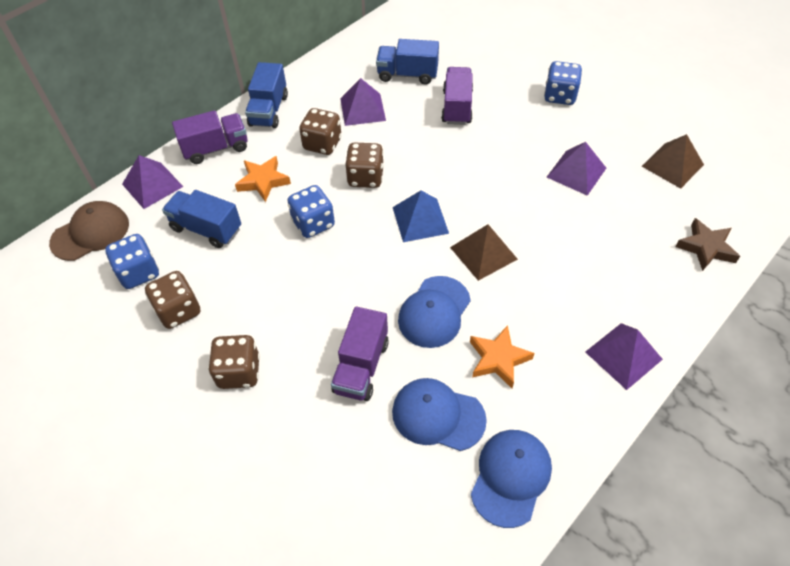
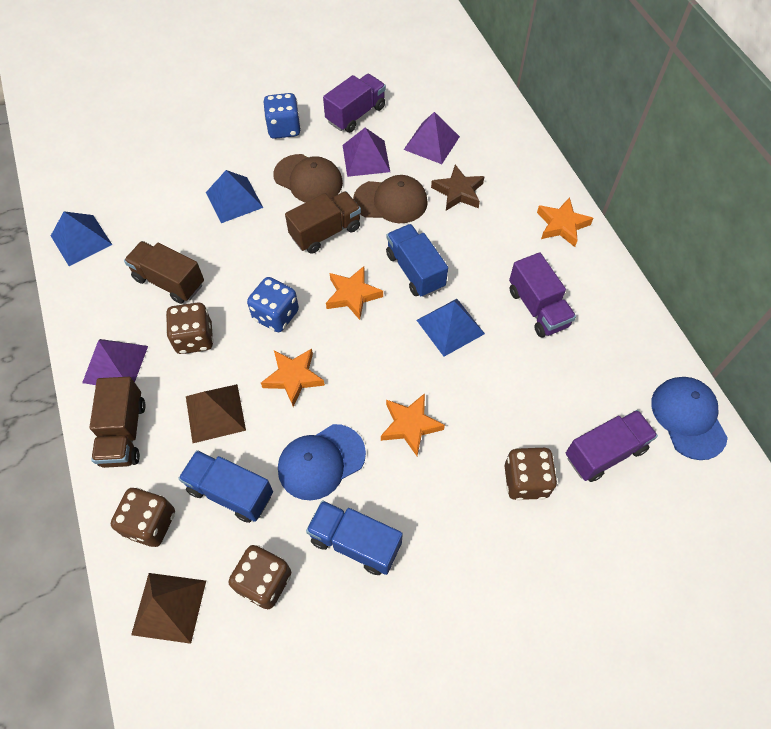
blue cap: 3 -> 2
blue dice: 3 -> 2
blue pyramid: 1 -> 3
brown cap: 1 -> 2
brown truck: 0 -> 3
orange star: 2 -> 4
purple pyramid: 4 -> 3

